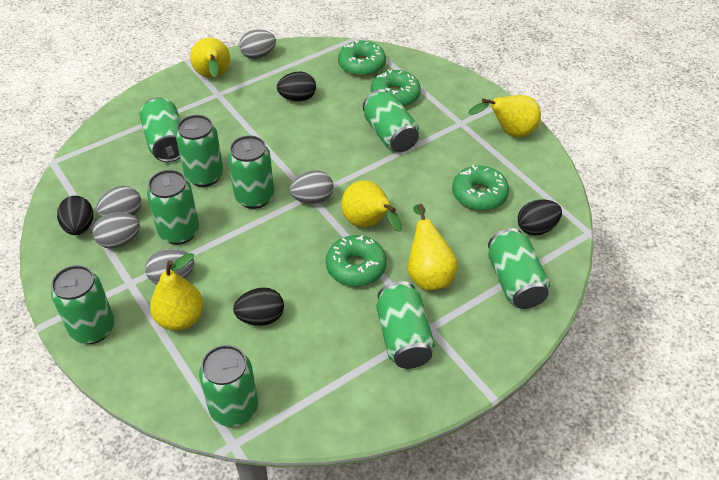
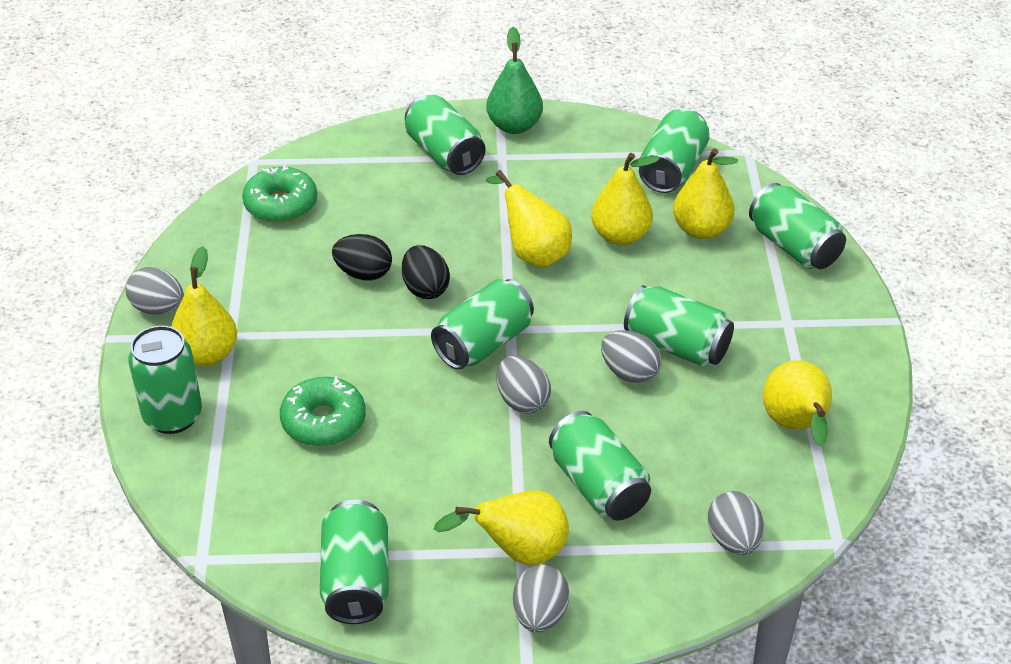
black egg: 4 -> 2
green can: 9 -> 8
green donut: 4 -> 2
green pear: 0 -> 1
yellow pear: 5 -> 6

